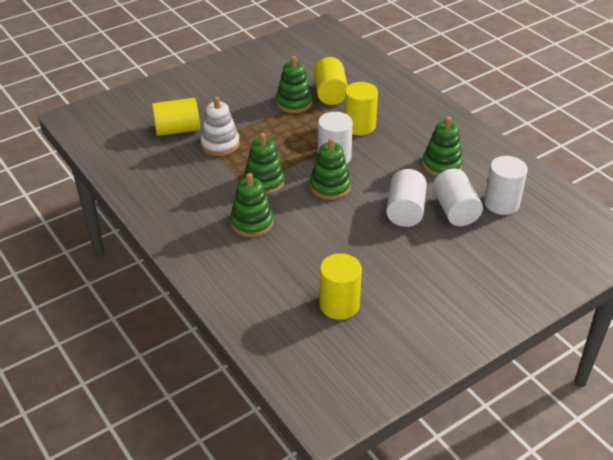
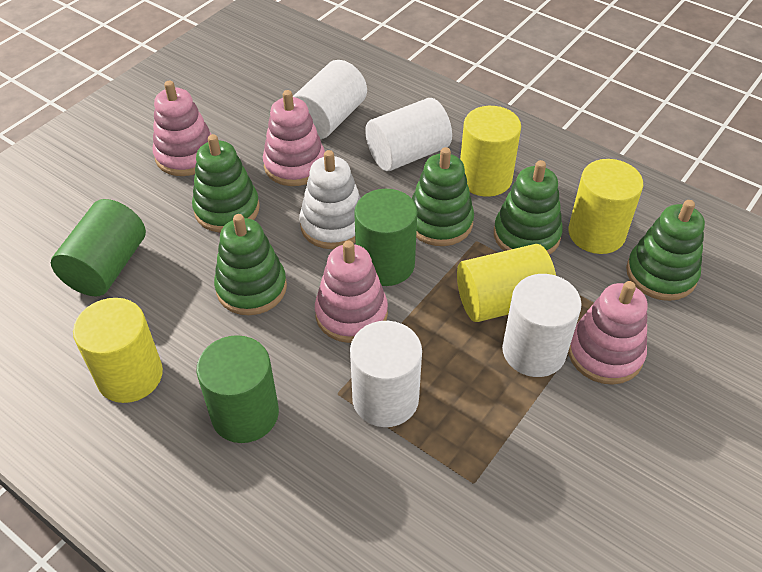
green cylinder: 0 -> 3
pink stacking toy: 0 -> 4

